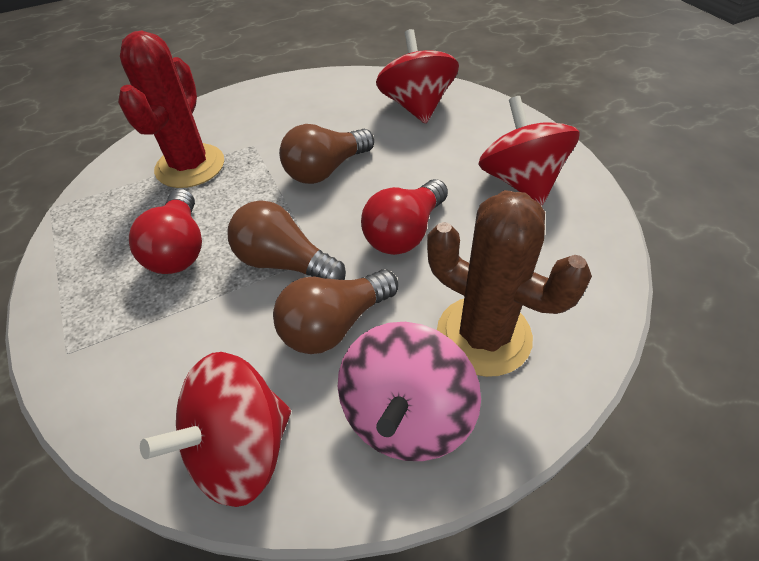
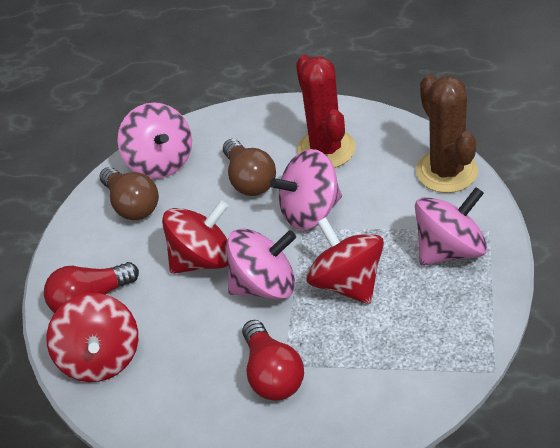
brown light bulb: 3 -> 2
pink spinning top: 1 -> 4

